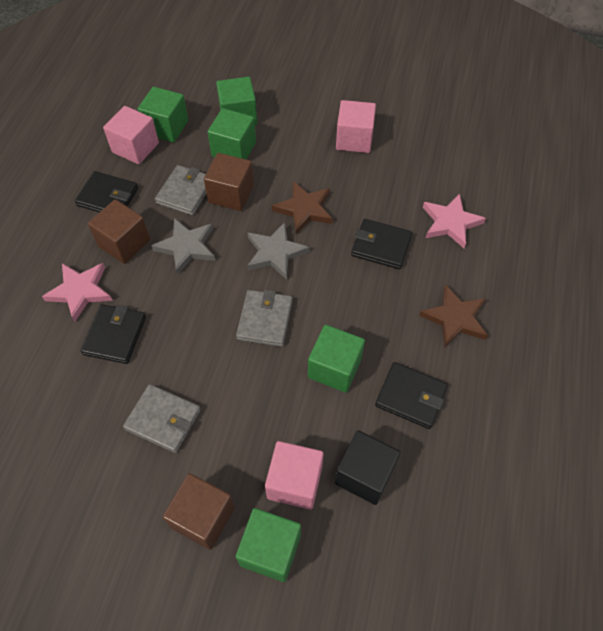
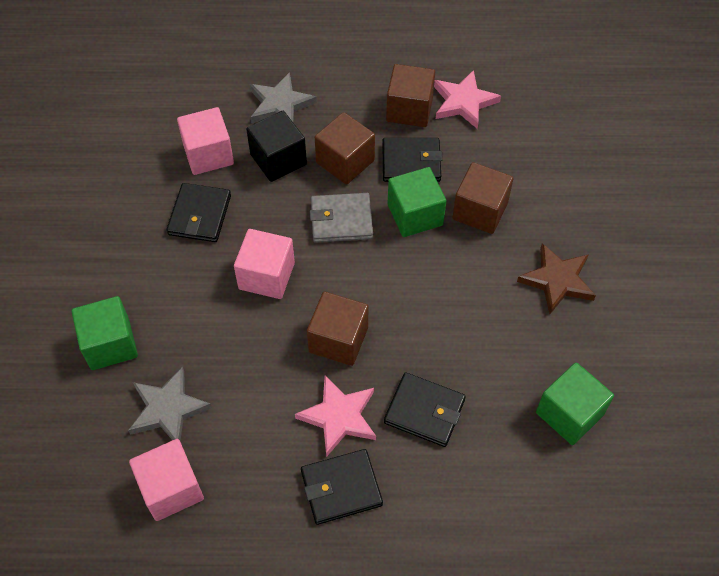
brown cube: 3 -> 4
brown star: 2 -> 1
green cube: 5 -> 3
grey wallet: 3 -> 1

